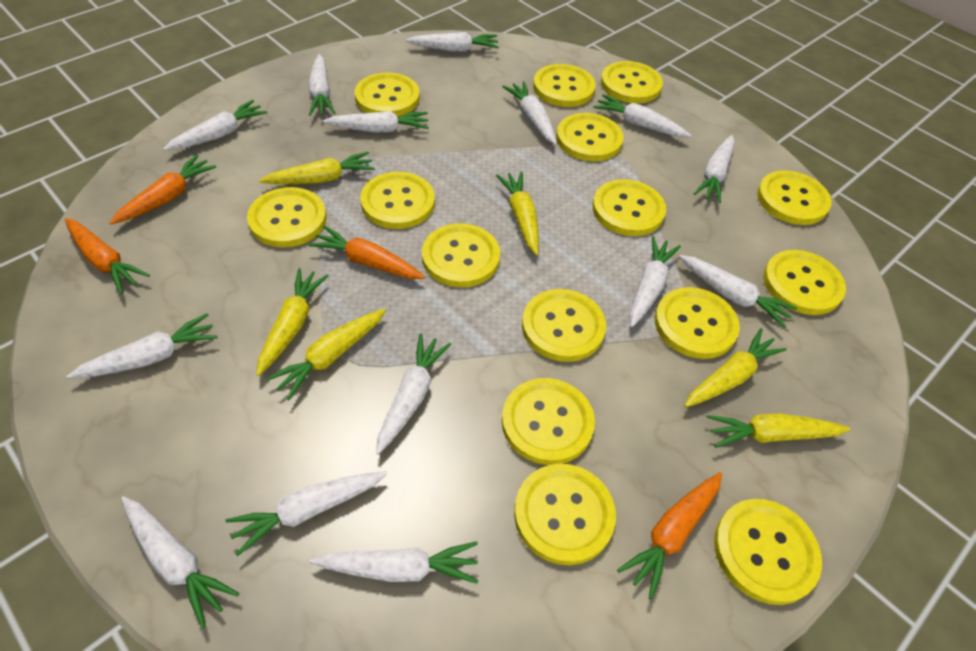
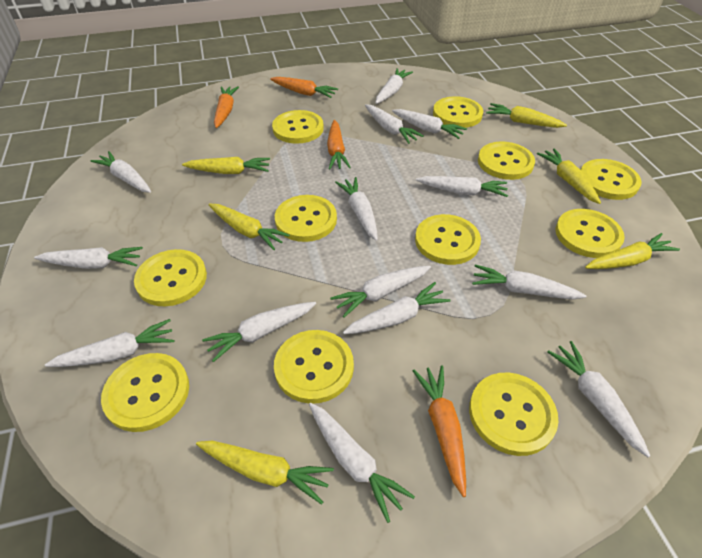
yellow button: 15 -> 11

